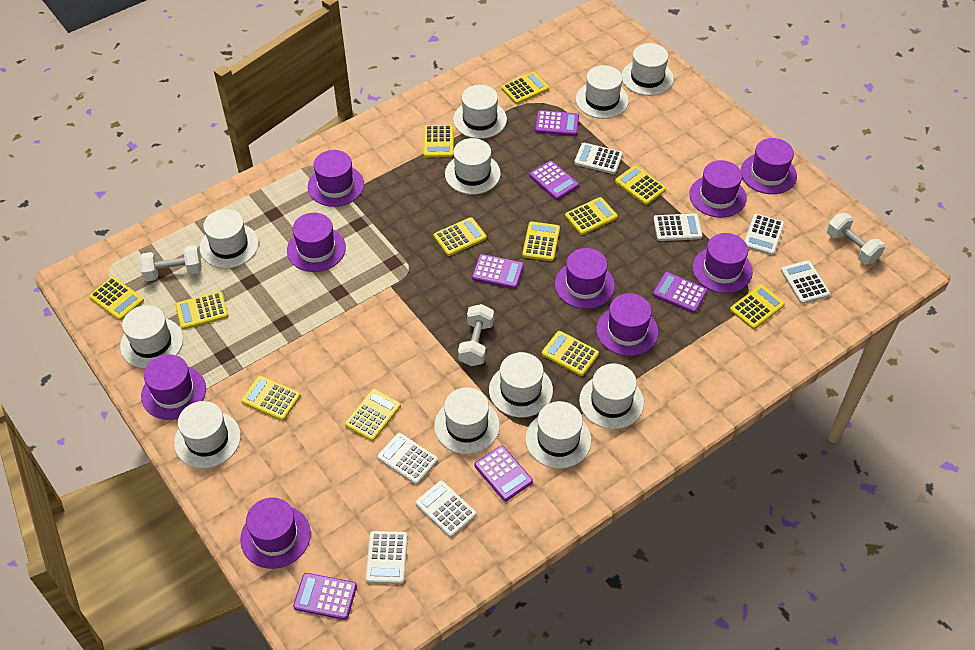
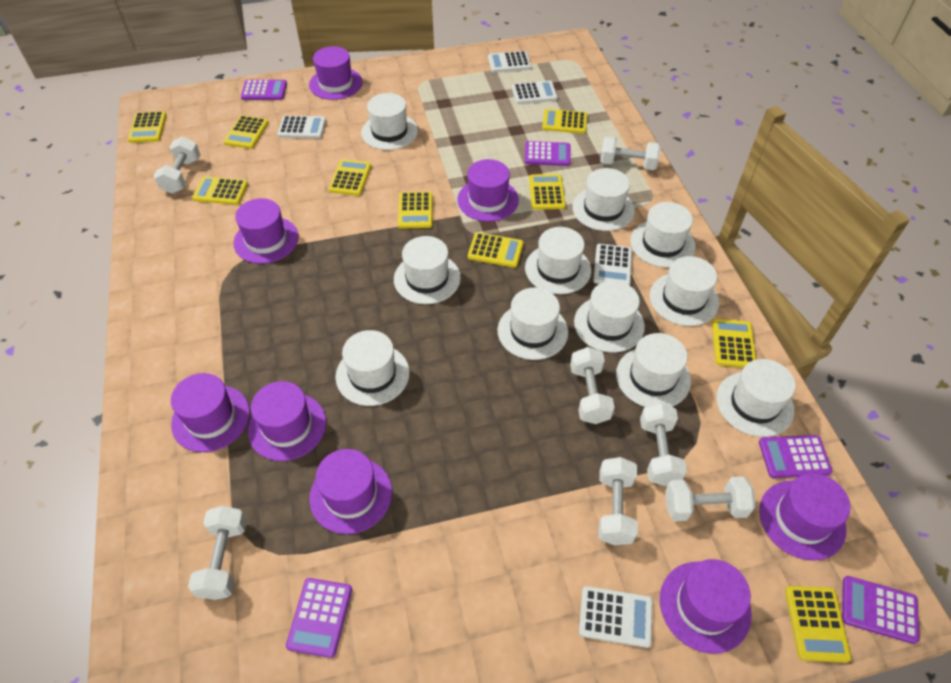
purple calculator: 6 -> 5
purple hat: 9 -> 8
white calculator: 7 -> 5
white dumbbell: 3 -> 7
yellow calculator: 12 -> 10

